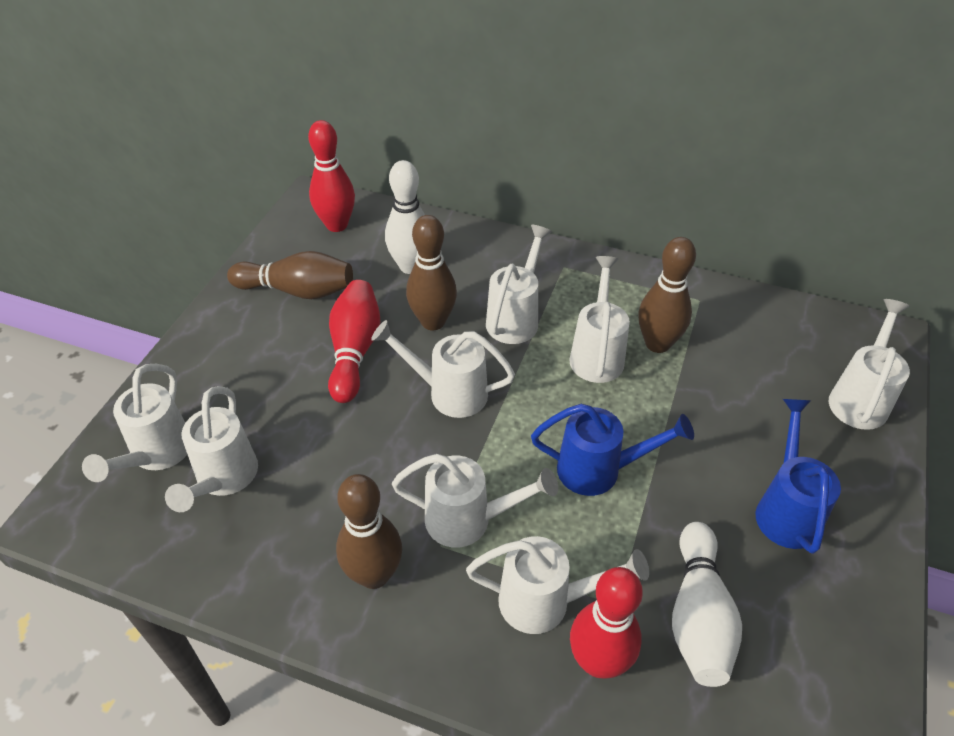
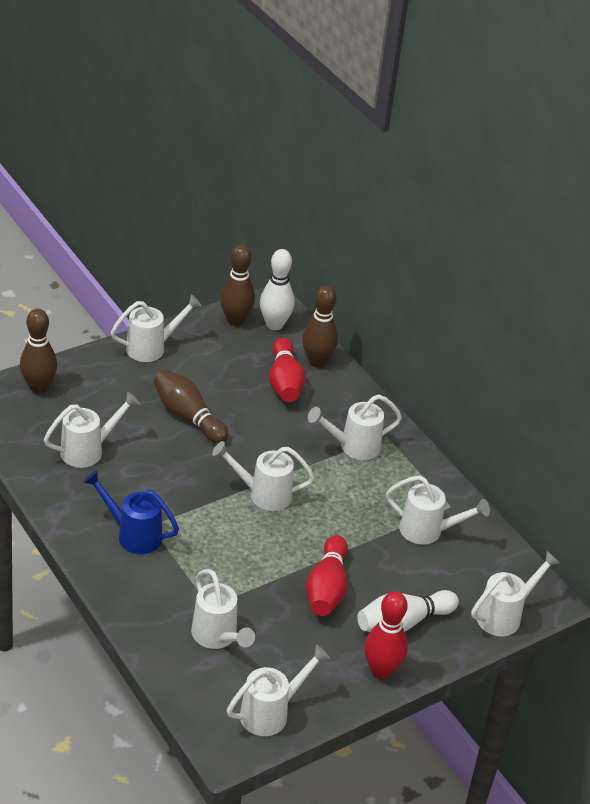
blue watering can: 2 -> 1

